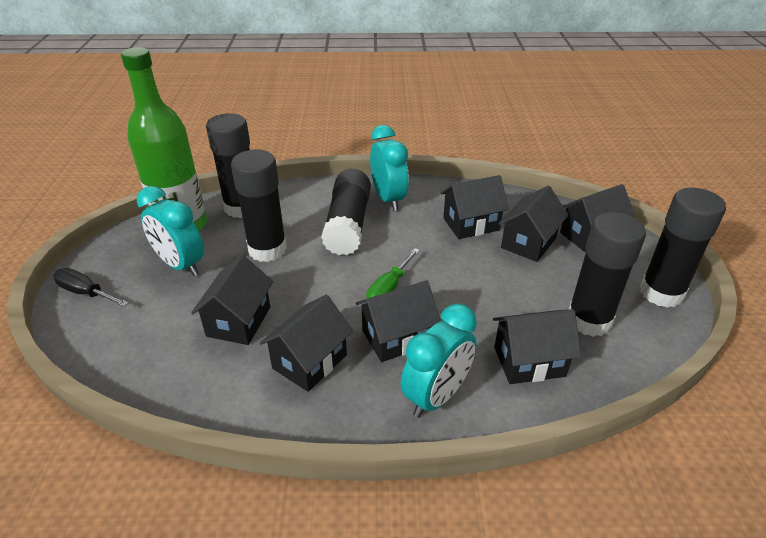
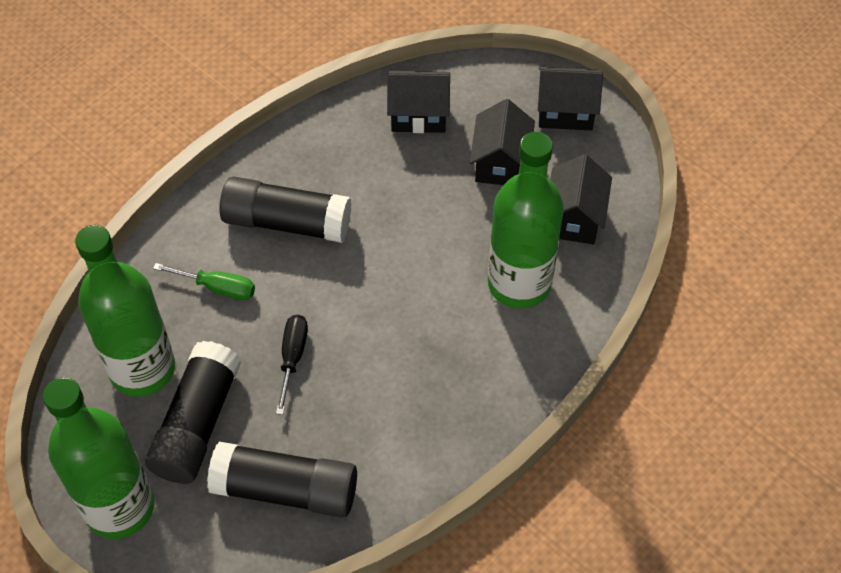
black glue stick: 5 -> 3
black house: 7 -> 4
green bottle: 1 -> 3
turquoise clock: 3 -> 0

